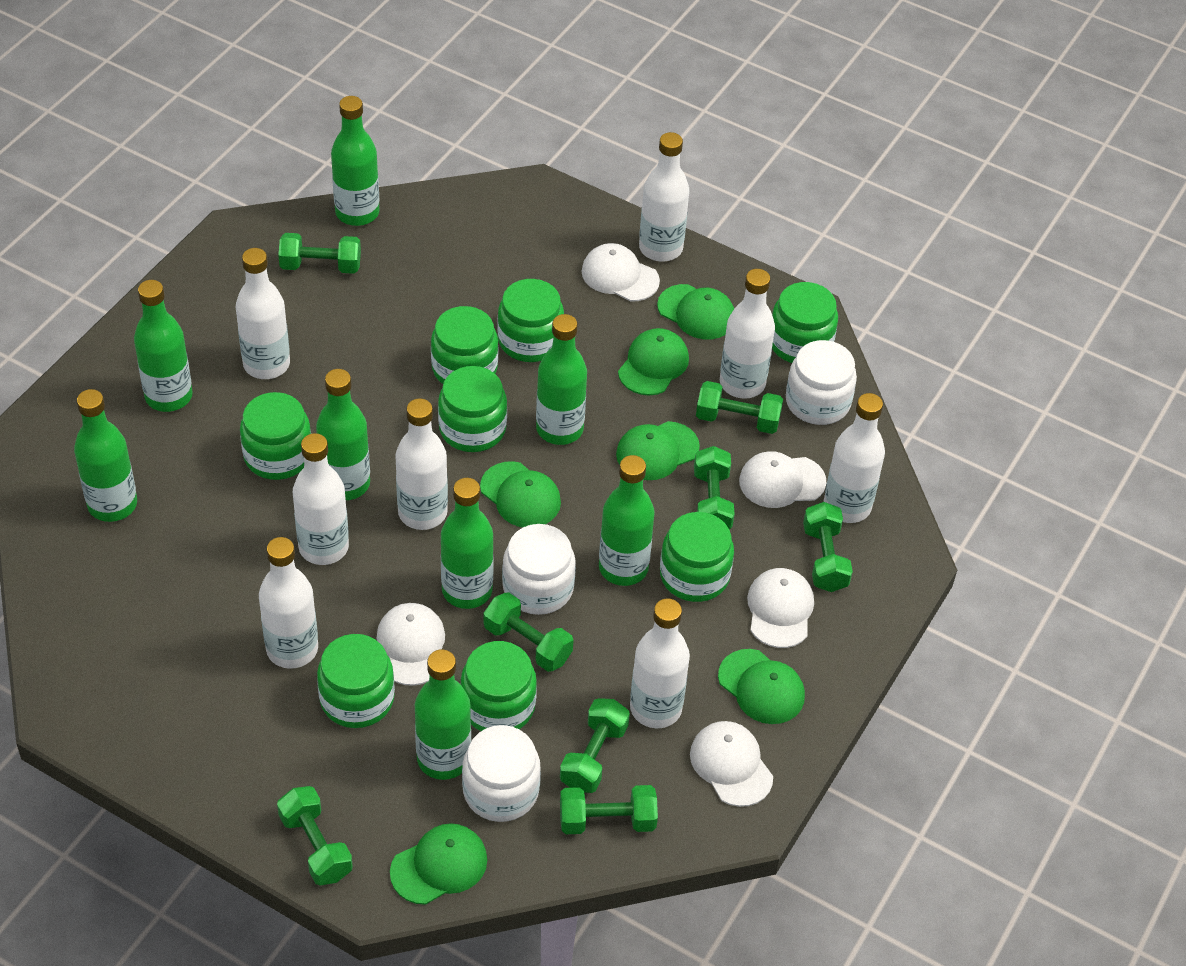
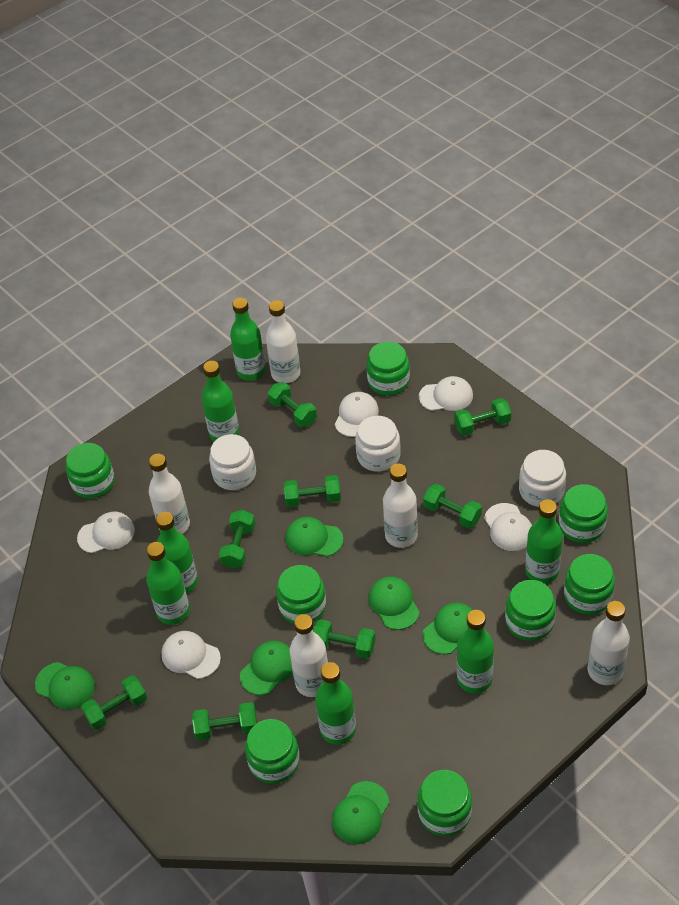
green bottle: 8 -> 7
white bottle: 8 -> 5

